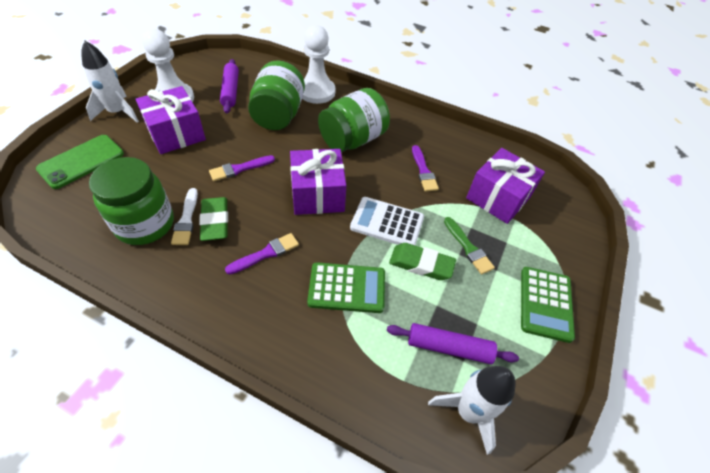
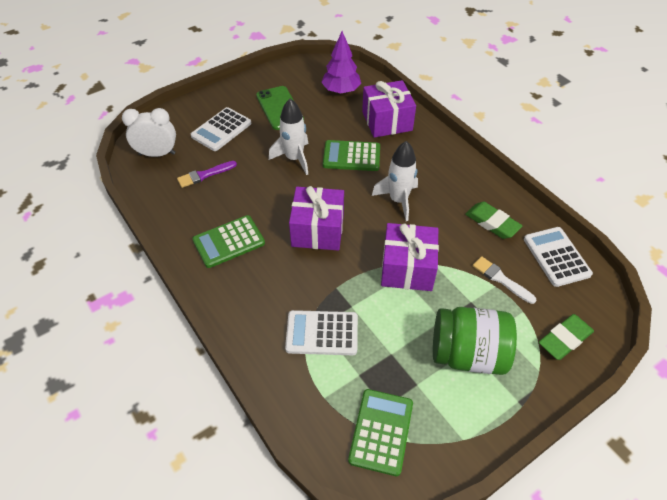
green brush: 1 -> 0
green calculator: 2 -> 3
green jar: 3 -> 1
purple brush: 3 -> 1
purple rolling pin: 2 -> 0
purple tree: 0 -> 1
white calculator: 1 -> 3
white clock: 0 -> 1
white pawn: 2 -> 0

